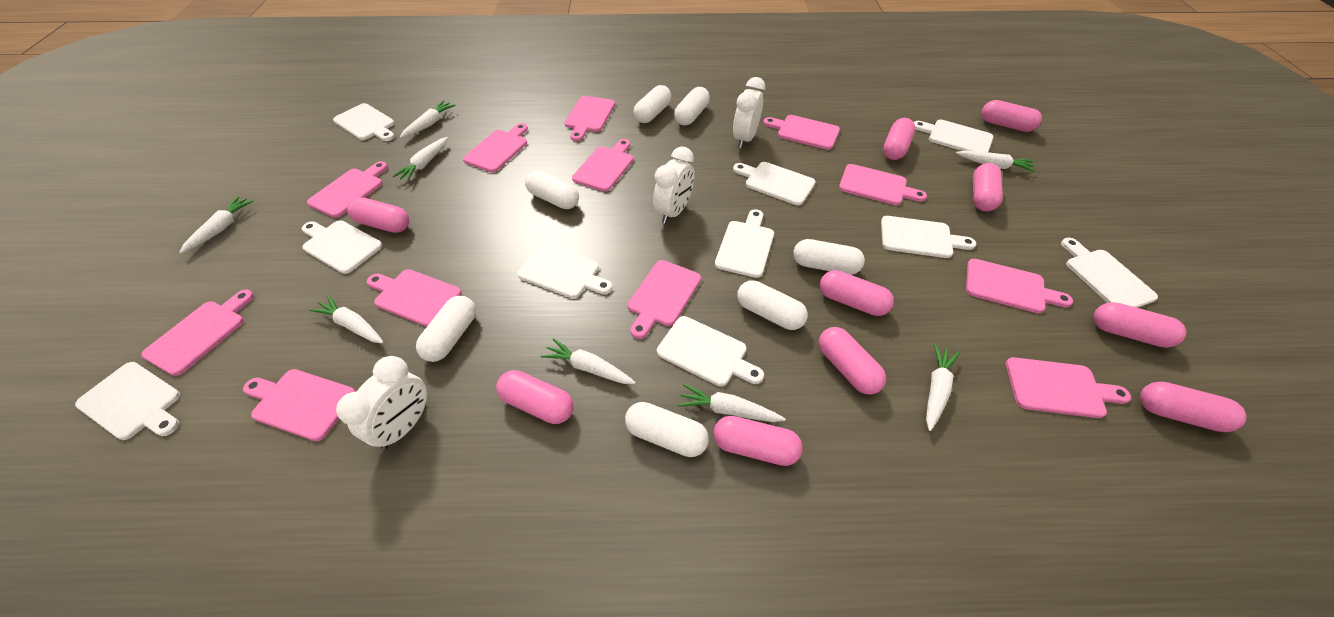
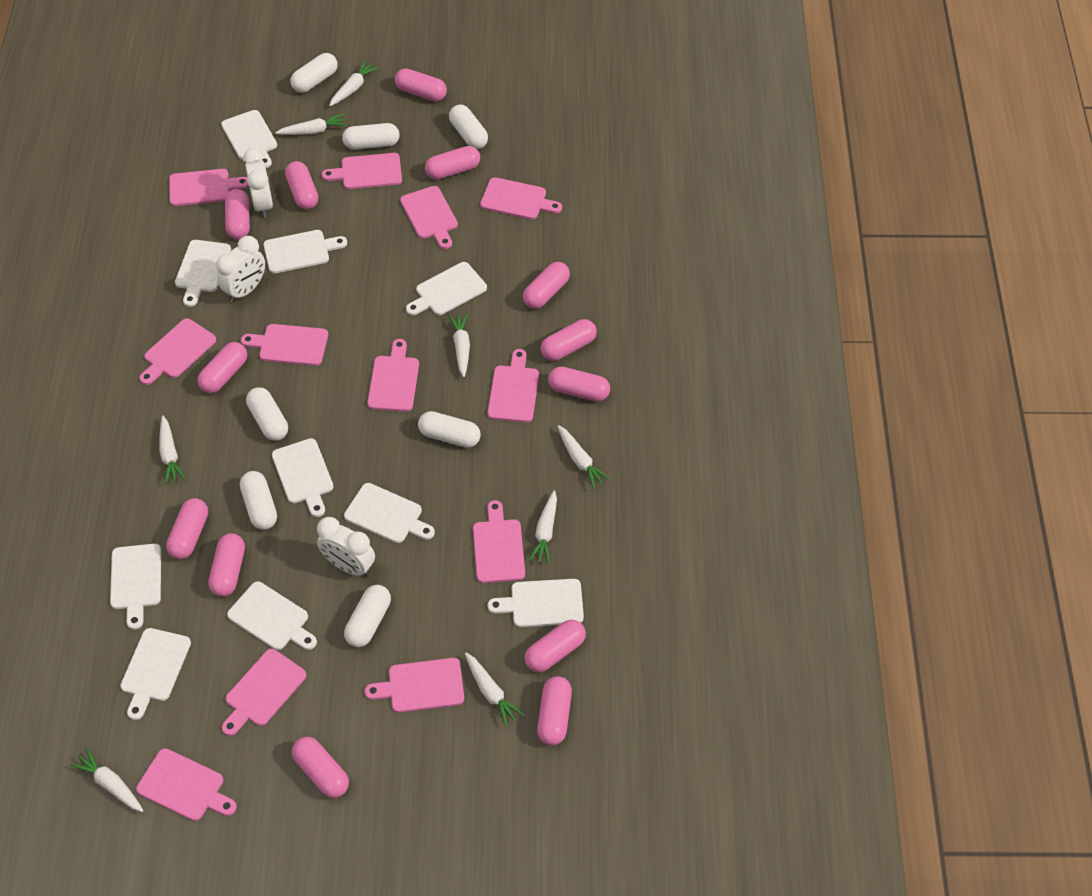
pink capsule: 10 -> 13

